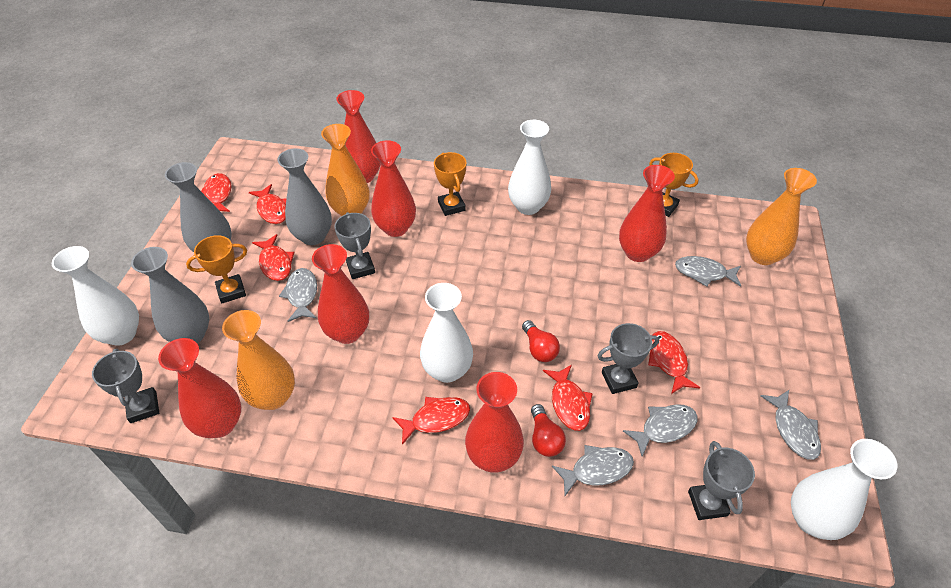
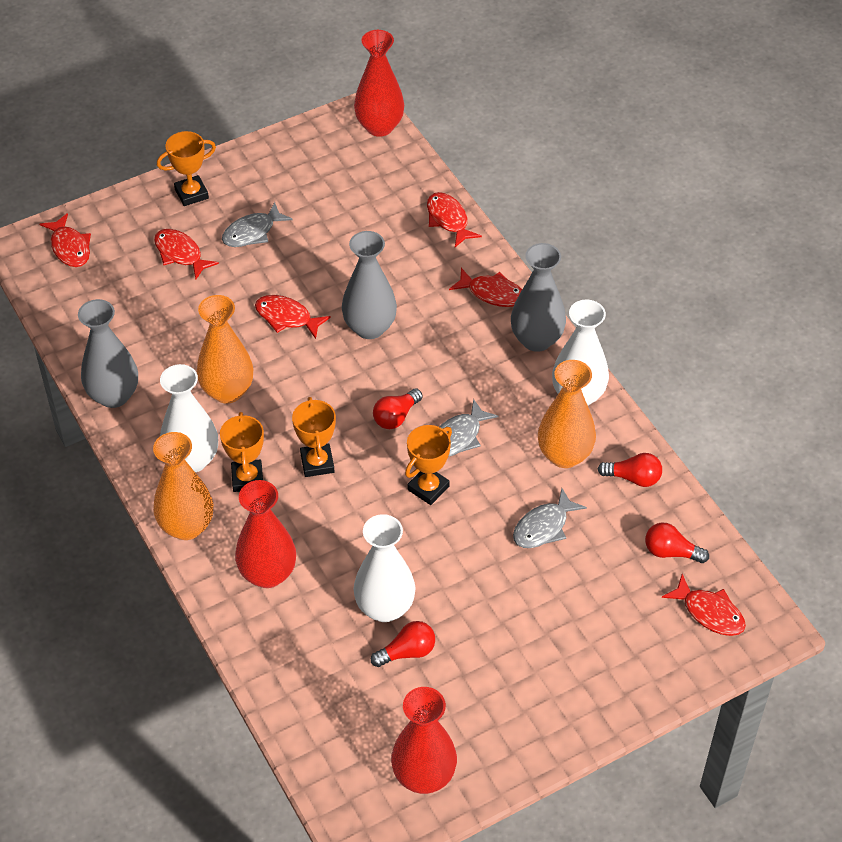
grey fish: 5 -> 3
grey trophy: 4 -> 0
orange trophy: 3 -> 4
red light bulb: 2 -> 4
red vase: 6 -> 3
white vase: 4 -> 3

